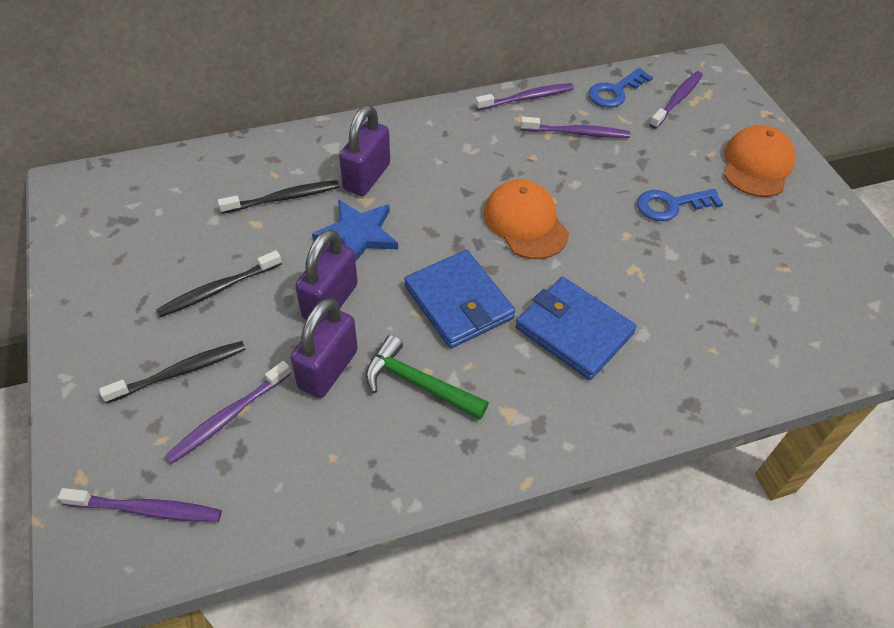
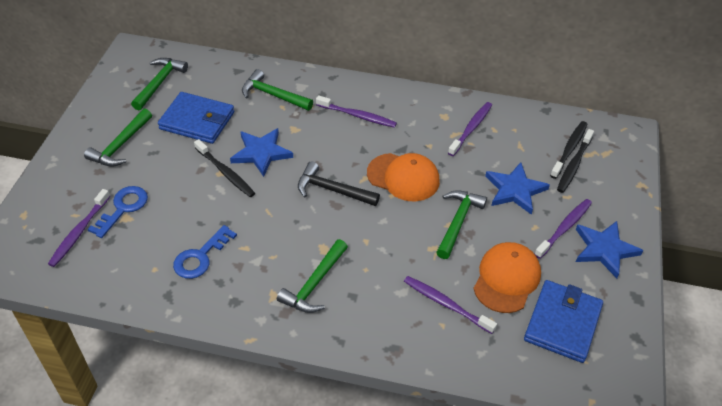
black hammer: 0 -> 1
blue star: 1 -> 3
green hammer: 1 -> 5
purple padlock: 3 -> 0

